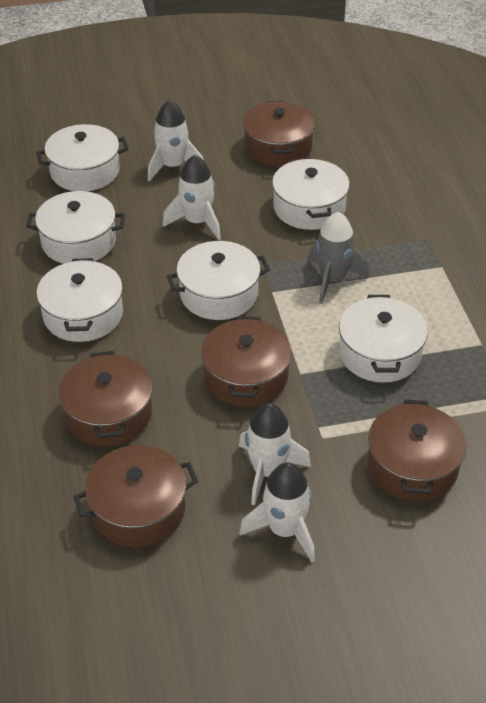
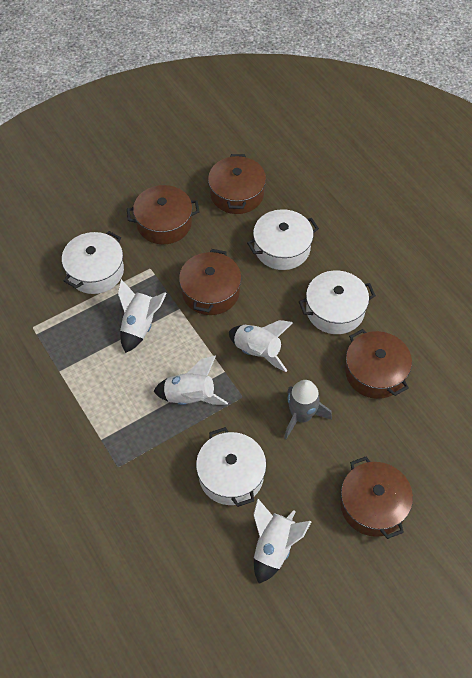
white pot: 6 -> 4

